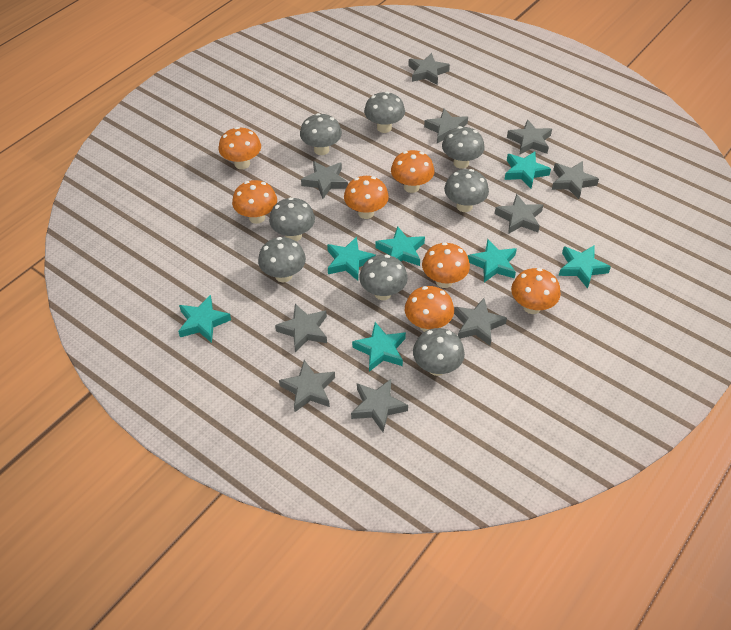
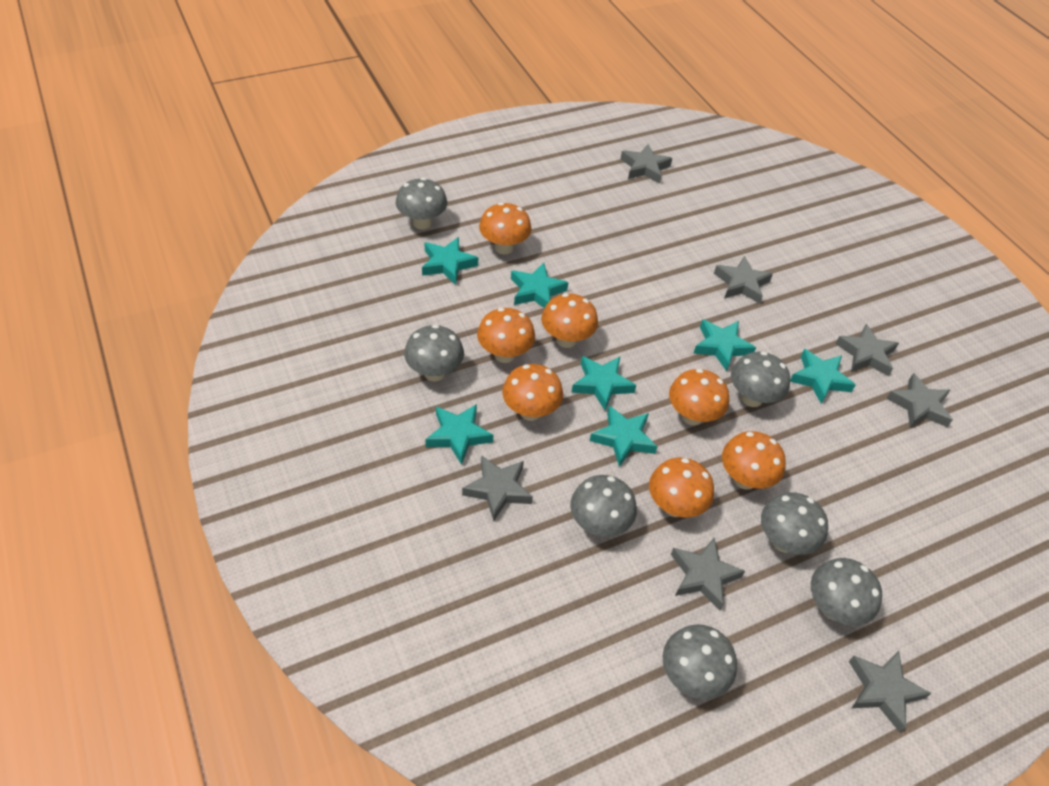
grey mushroom: 8 -> 7
grey star: 10 -> 7

